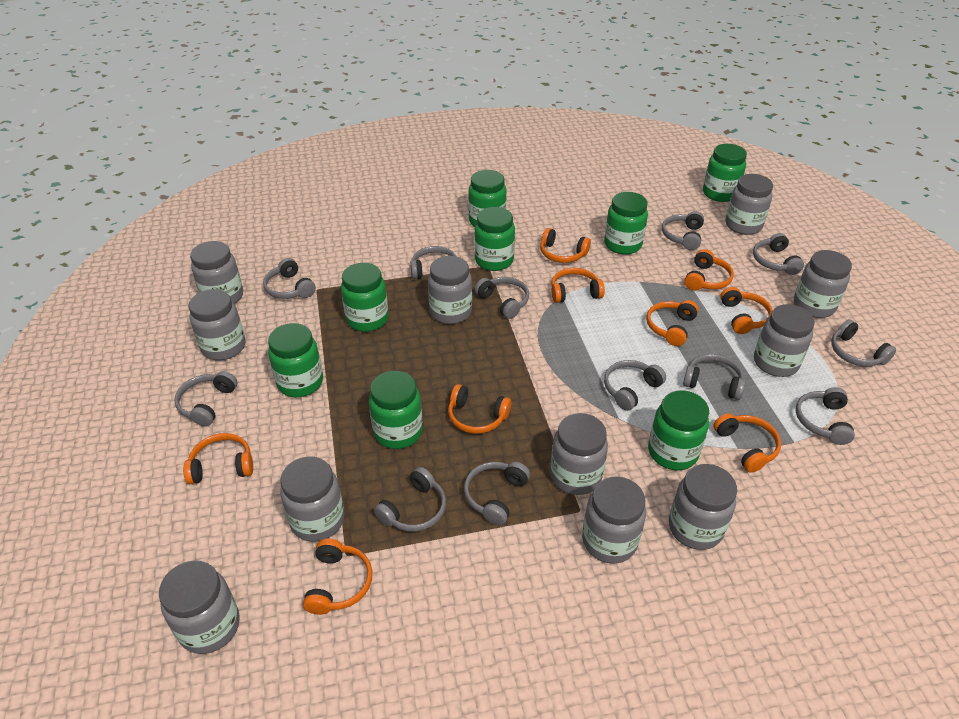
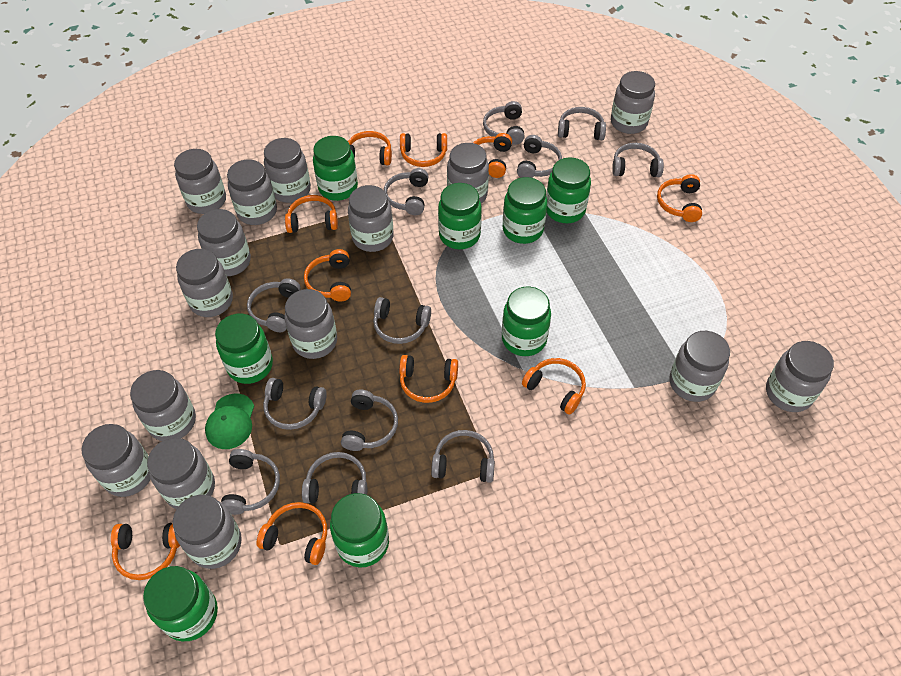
green cap: 0 -> 1
grey jar: 11 -> 15
orange headphones: 9 -> 10

